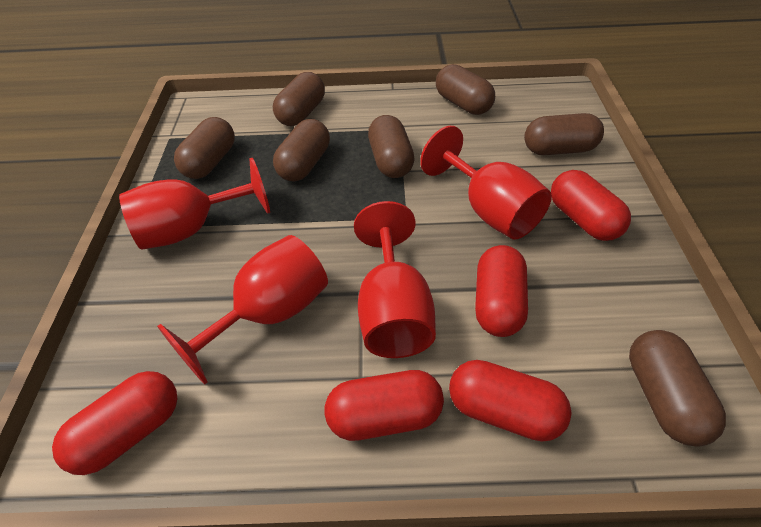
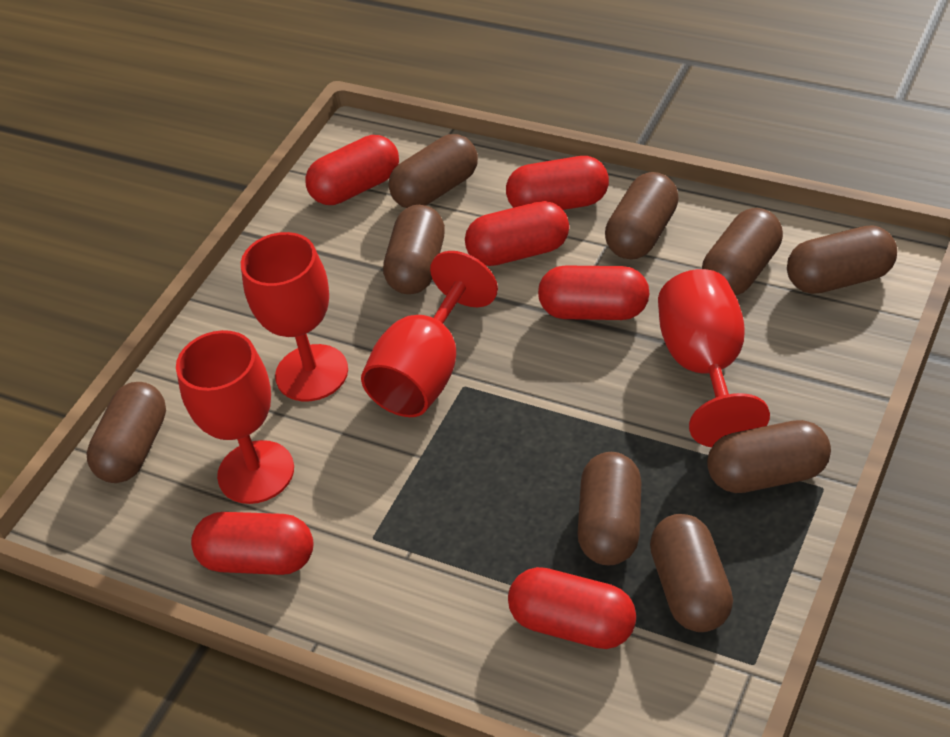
brown capsule: 7 -> 9
red capsule: 5 -> 6

